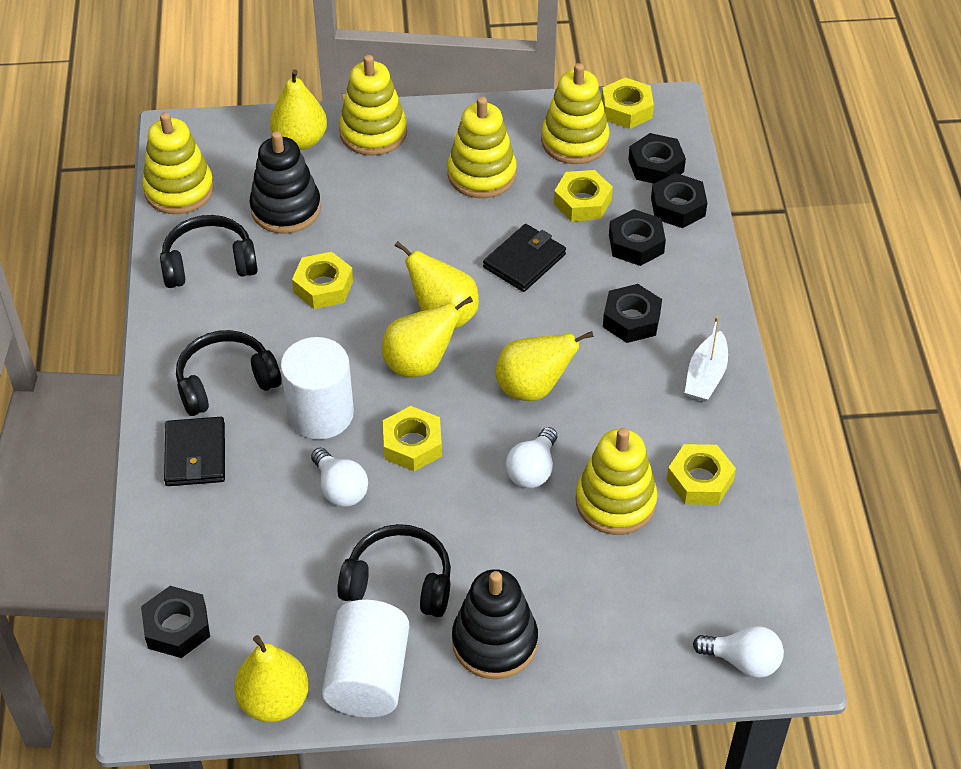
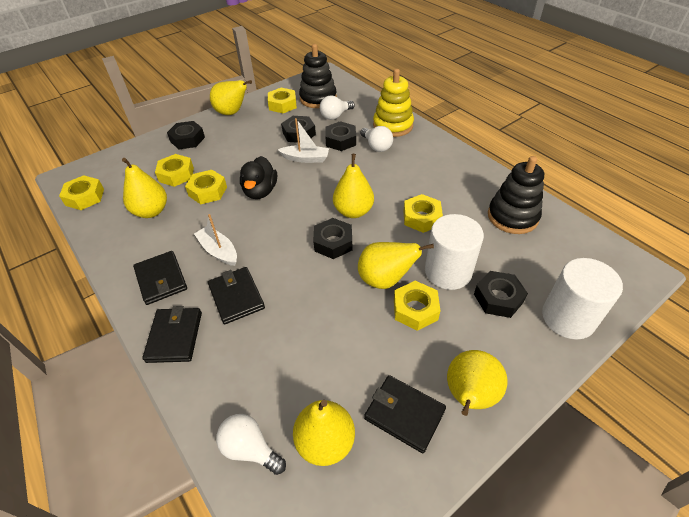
black duck: 0 -> 1
black headphones: 3 -> 0
black wallet: 2 -> 4
white boat: 1 -> 2
yellow nut: 5 -> 6
yellow pear: 5 -> 6
yellow stacking toy: 5 -> 1

